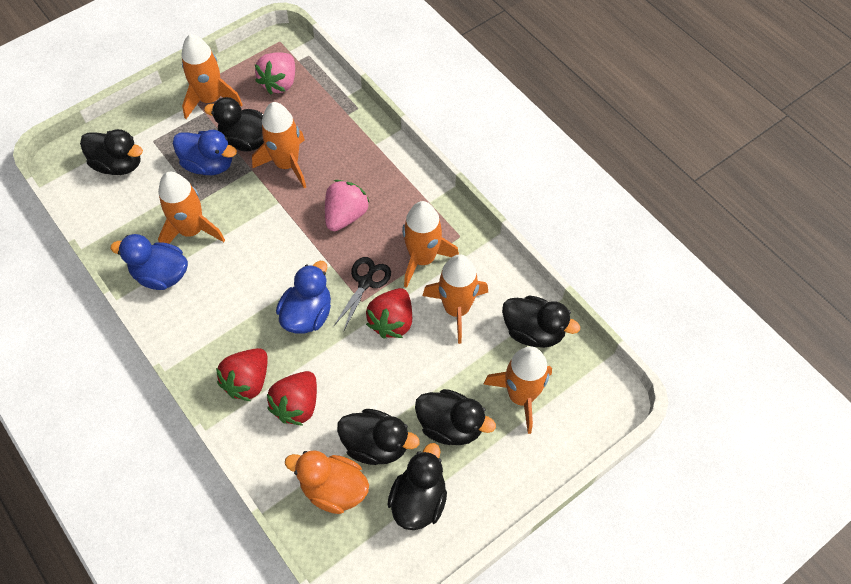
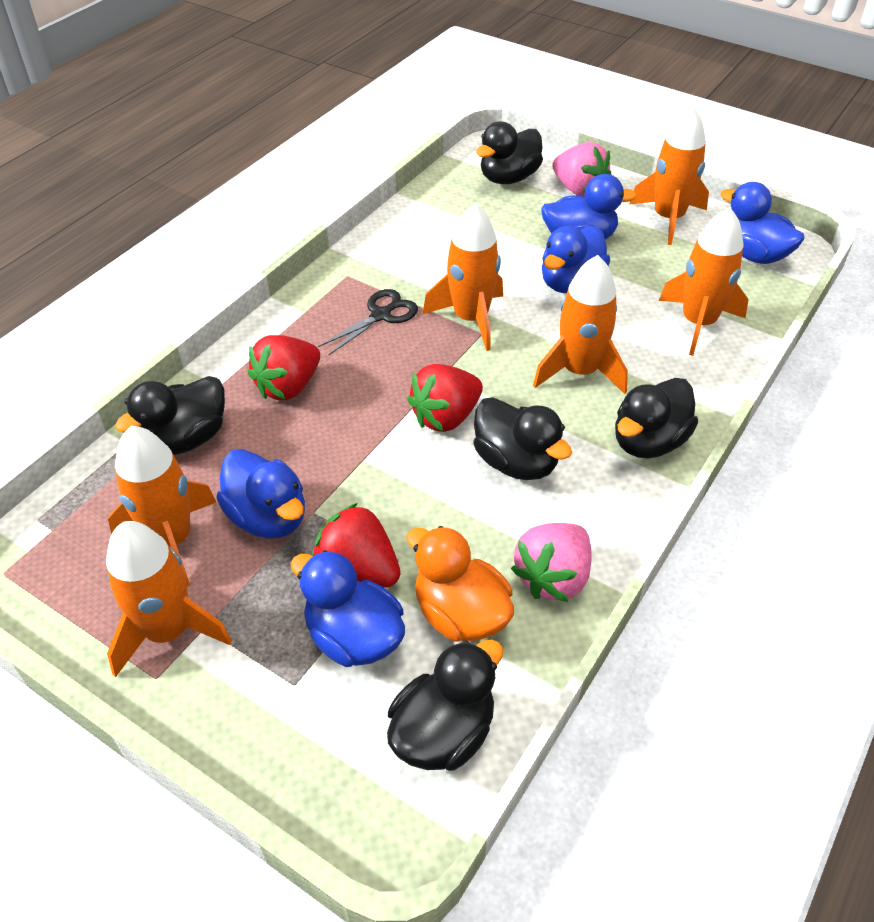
black duck: 6 -> 5
blue duck: 3 -> 5

